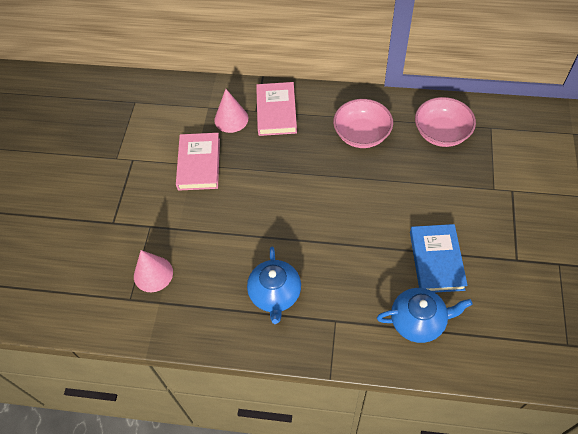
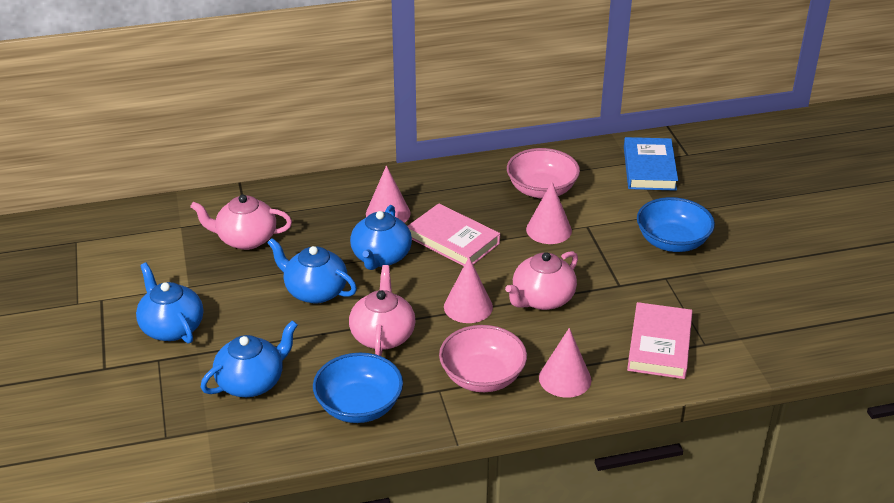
blue bowl: 0 -> 2
blue teapot: 2 -> 4
pink cone: 2 -> 4
pink teapot: 0 -> 3

